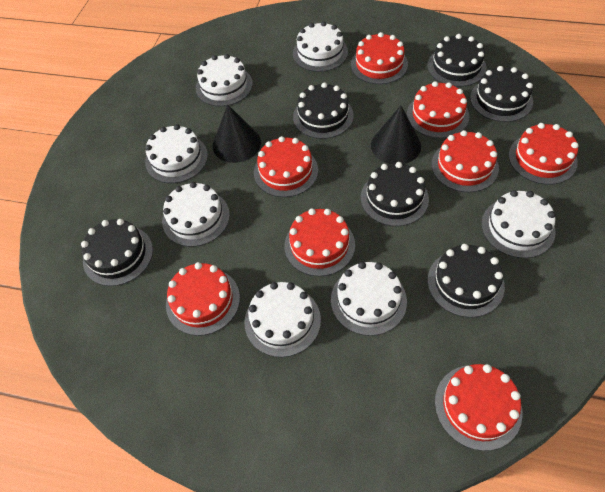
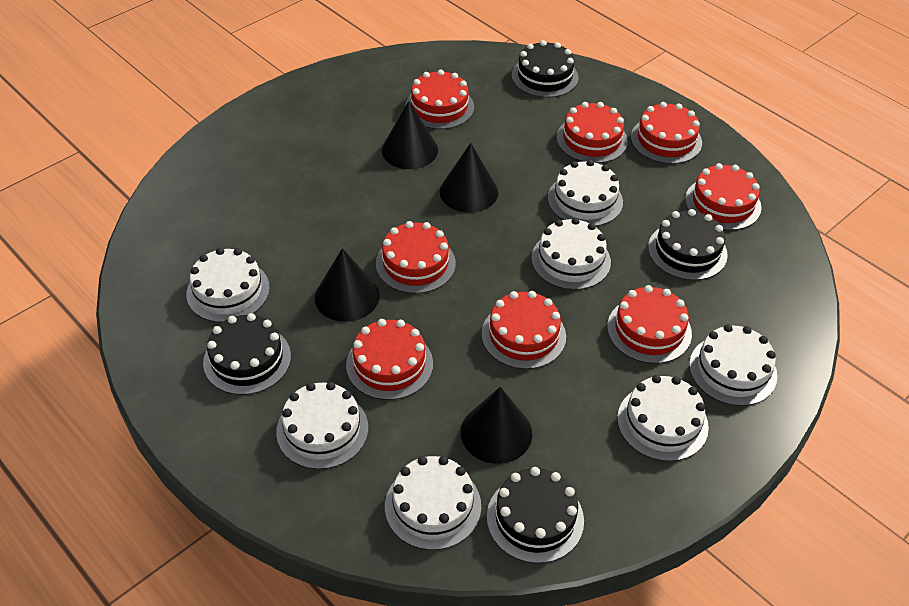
black cake: 6 -> 4
black cone: 2 -> 4

